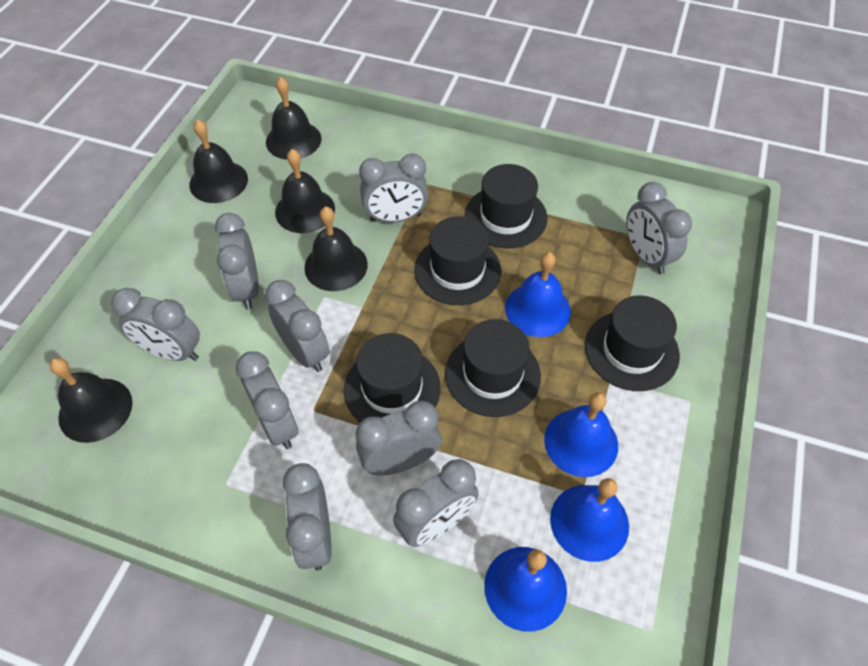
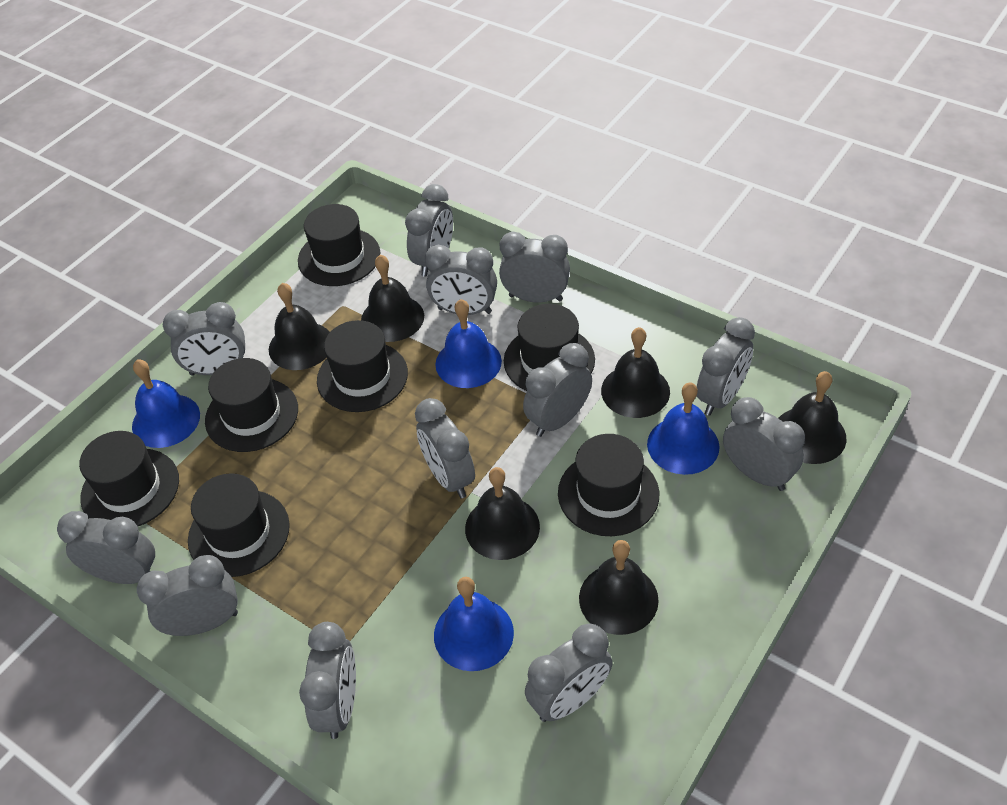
black bell: 5 -> 6
black hat: 5 -> 7
grey clock: 9 -> 12

